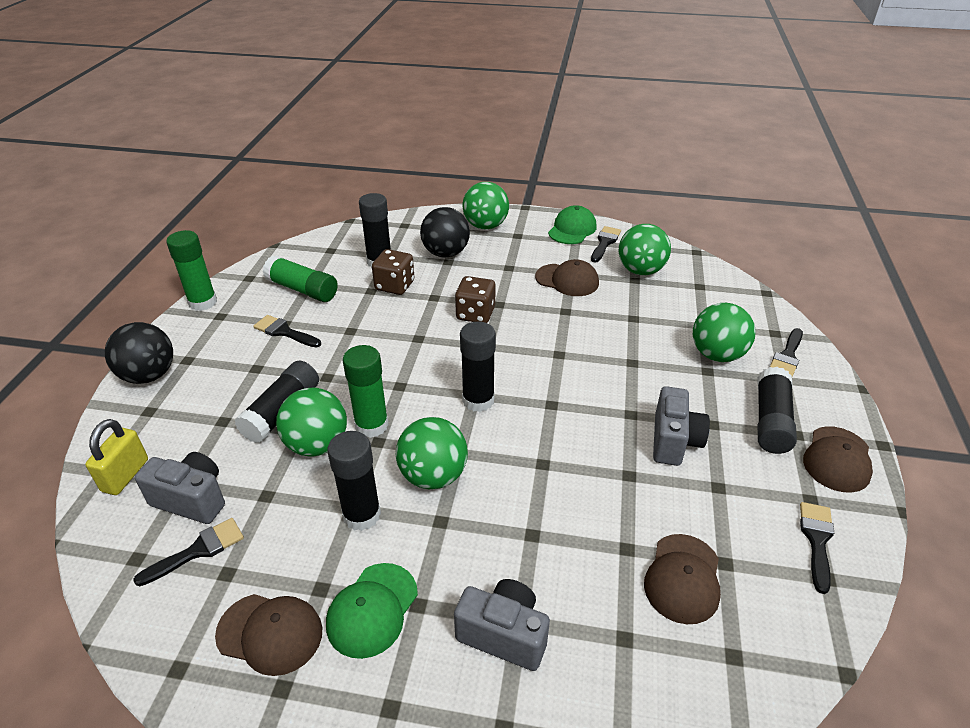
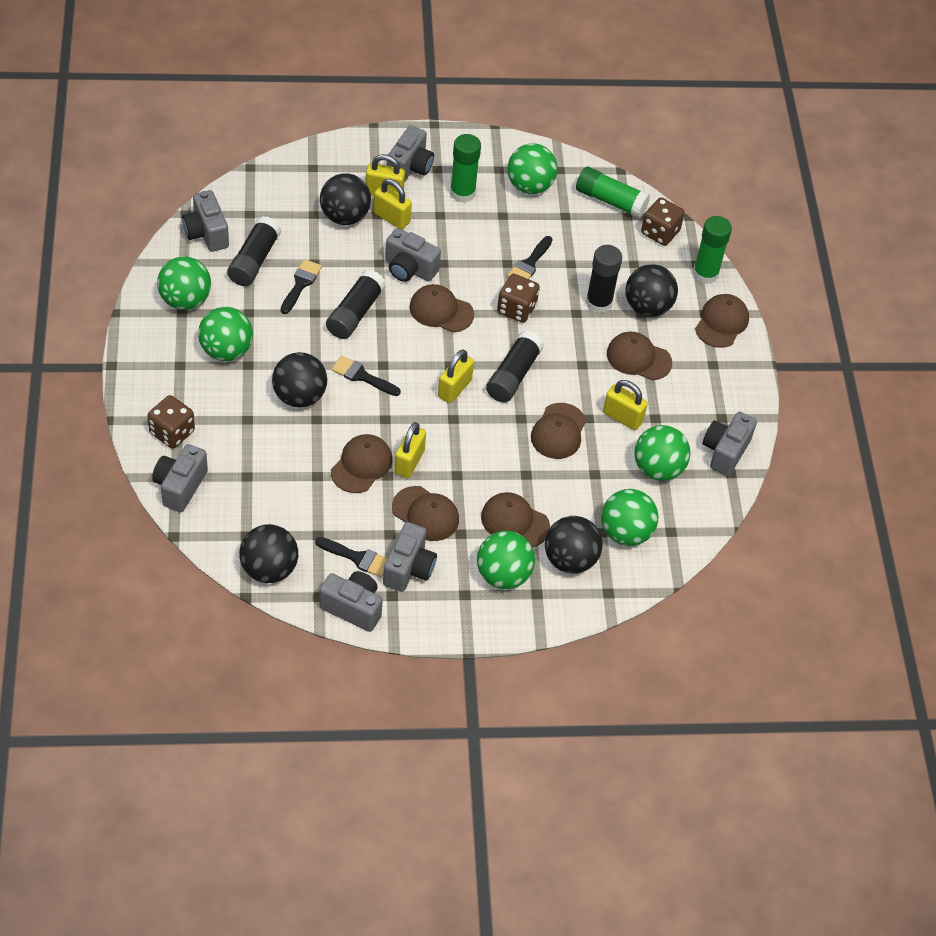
black ball: 2 -> 5
black brush: 5 -> 4
black glue stick: 5 -> 4
brown cap: 4 -> 7
brown dice: 2 -> 3
green ball: 5 -> 6
green cap: 2 -> 0
grey camera: 3 -> 7
yellow padlock: 1 -> 5

